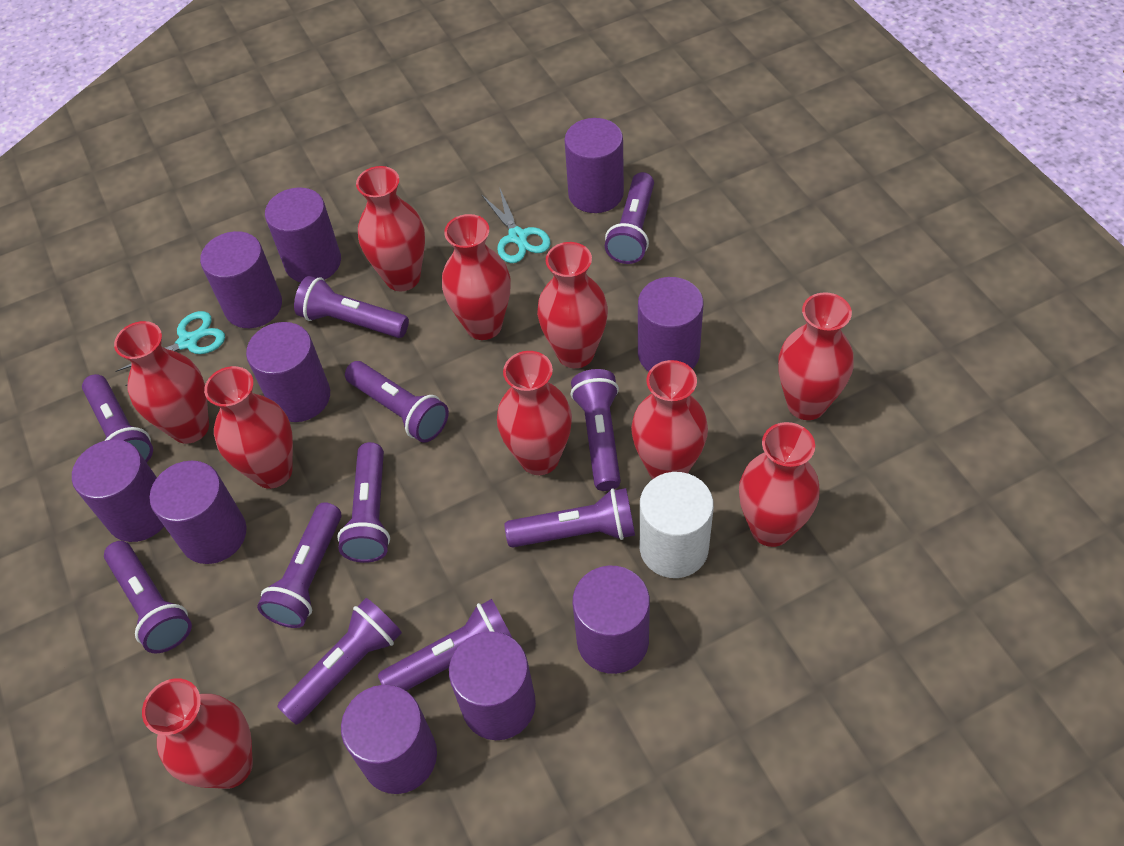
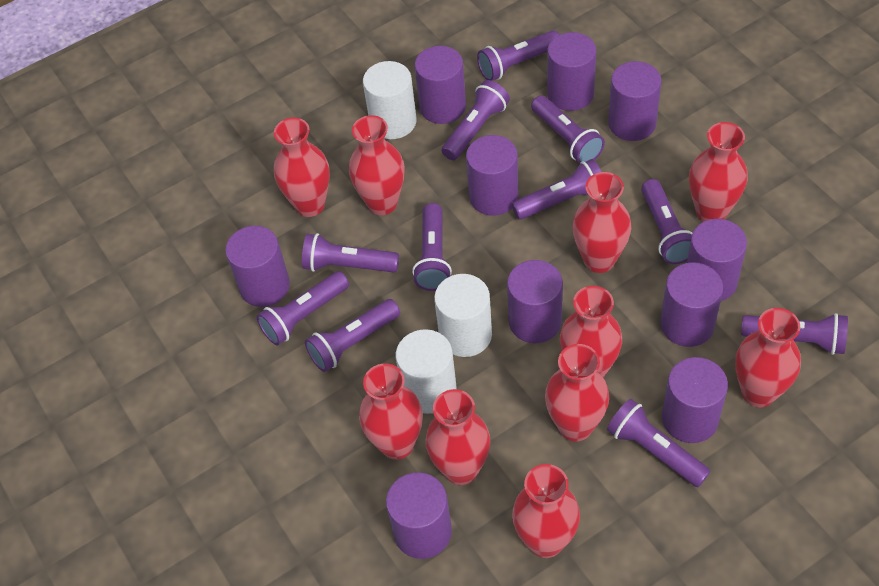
turquoise scissors: 2 -> 0
white cylinder: 1 -> 3

